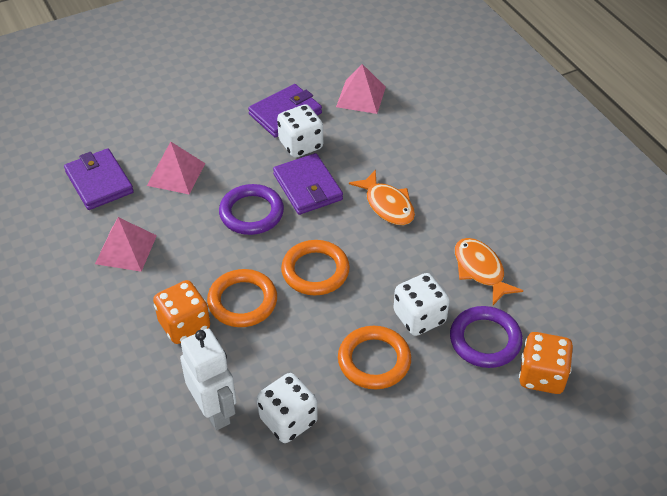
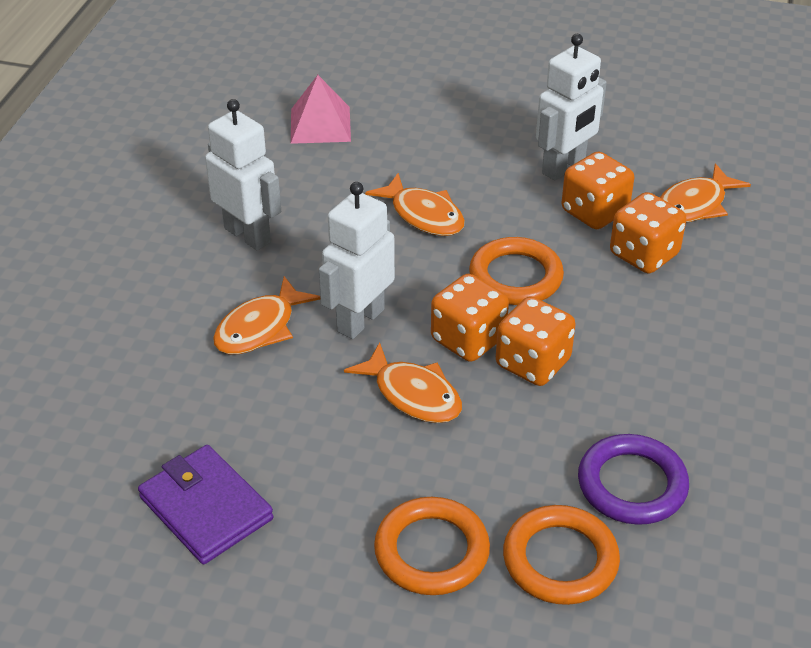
orange dice: 2 -> 4
orange fish: 2 -> 4
pink pyramid: 3 -> 1
purple ring: 2 -> 1
purple wallet: 3 -> 1
white dice: 3 -> 0
white robot: 1 -> 3

